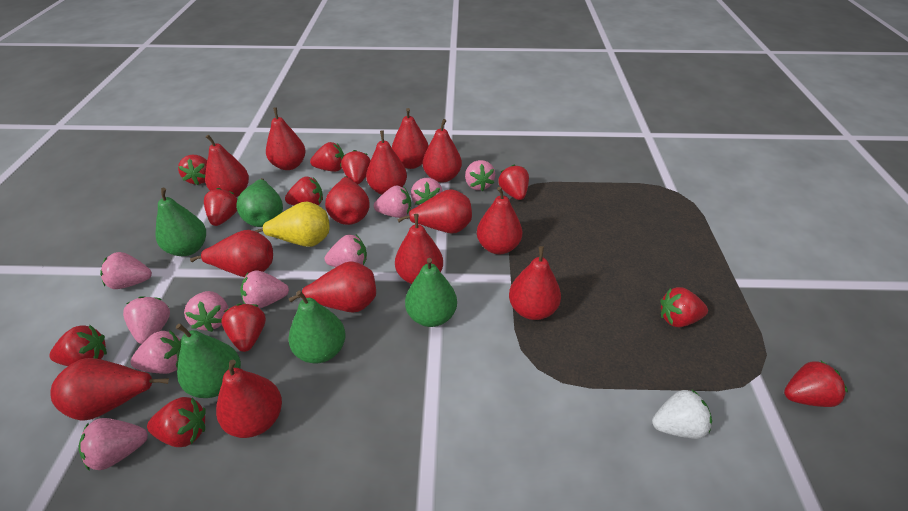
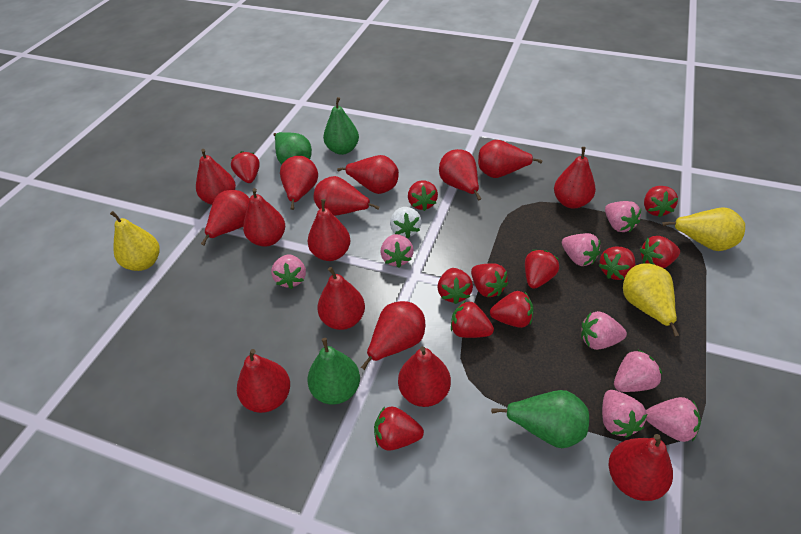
green pear: 5 -> 4
pink strawberry: 10 -> 8
red pear: 14 -> 15
yellow pear: 1 -> 3

